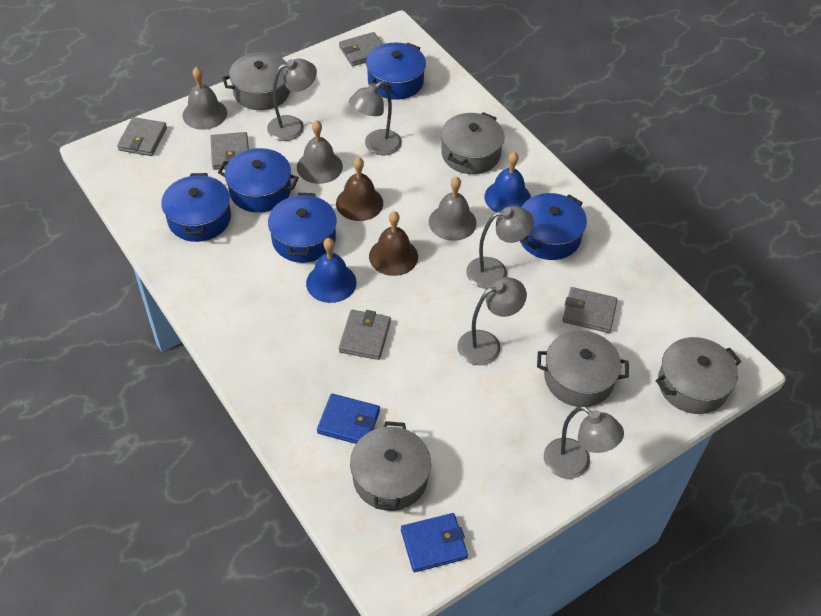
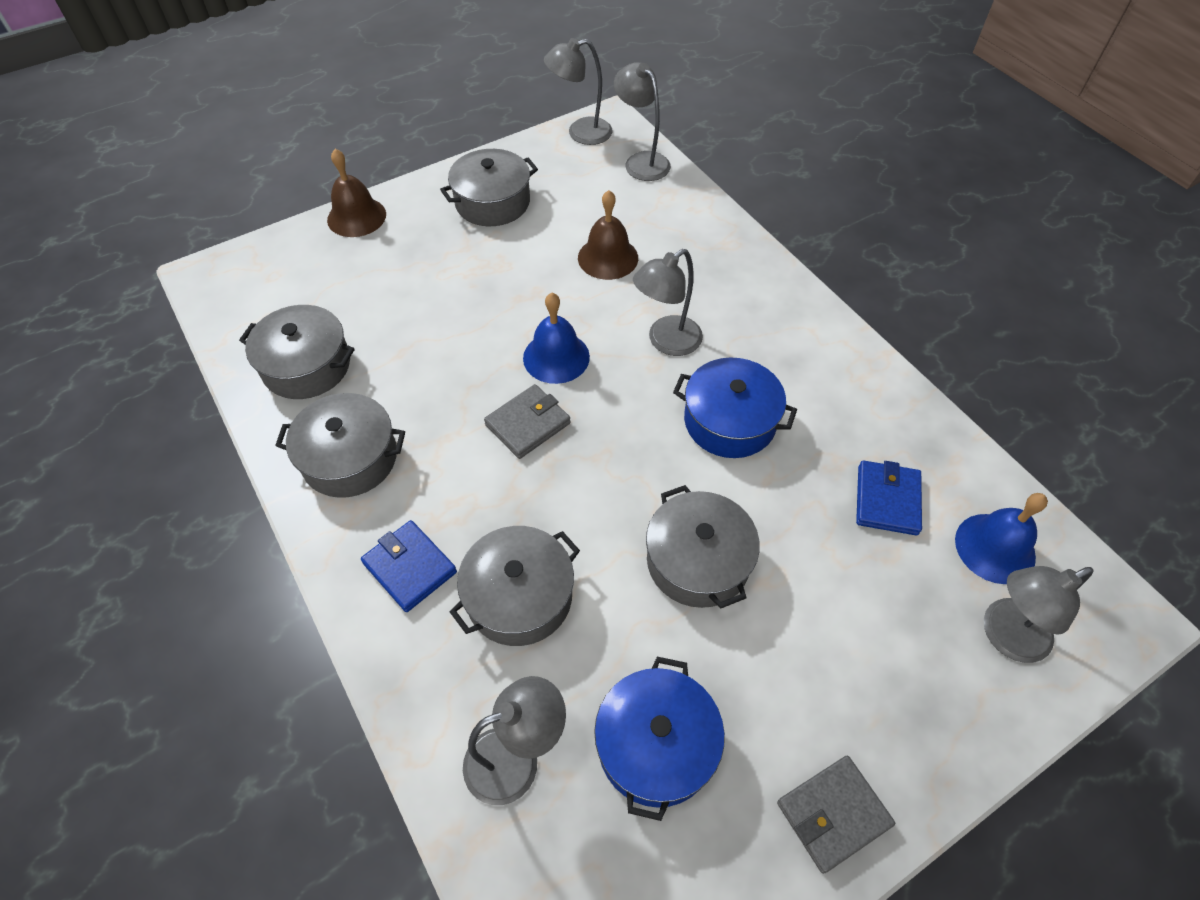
blue pot: 5 -> 2
grey bell: 3 -> 0
grey wallet: 5 -> 2

